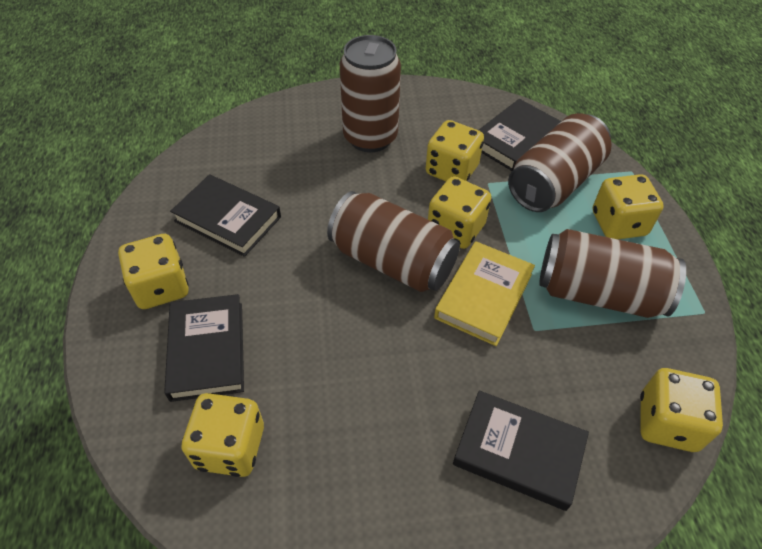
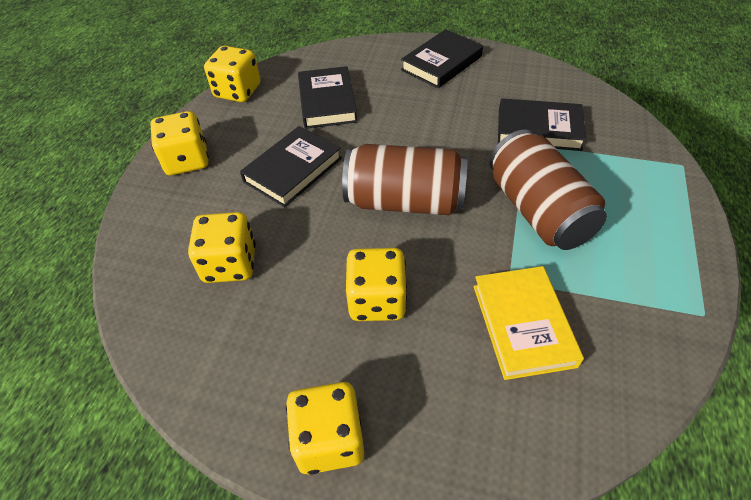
brown can: 4 -> 2
yellow dice: 6 -> 5

